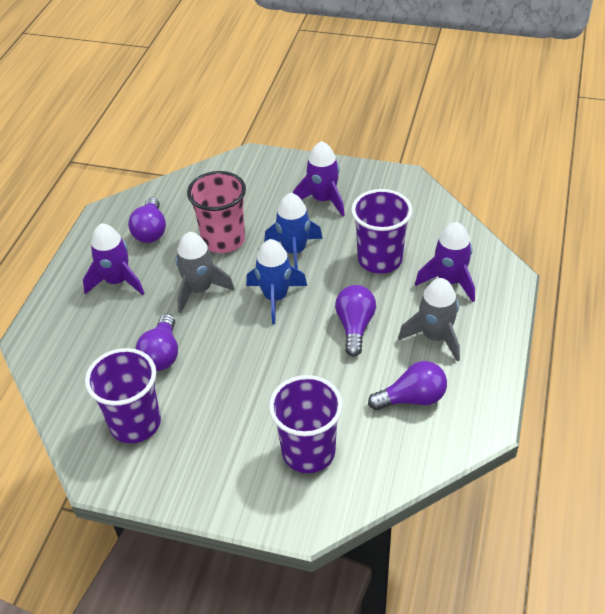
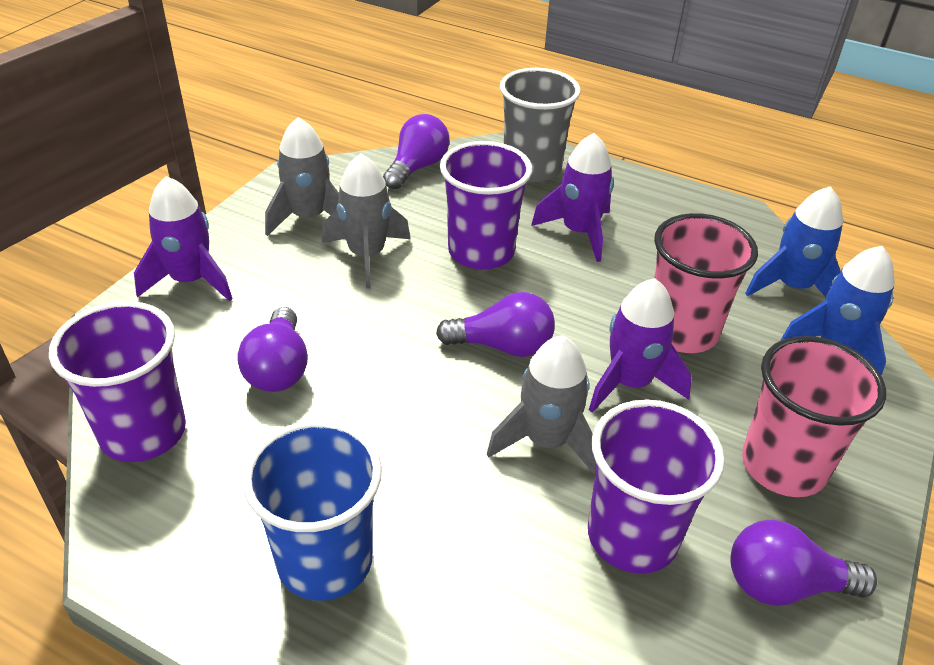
blue cup: 0 -> 1
grey cup: 0 -> 1
grey rocket: 2 -> 3
pink cup: 1 -> 2

